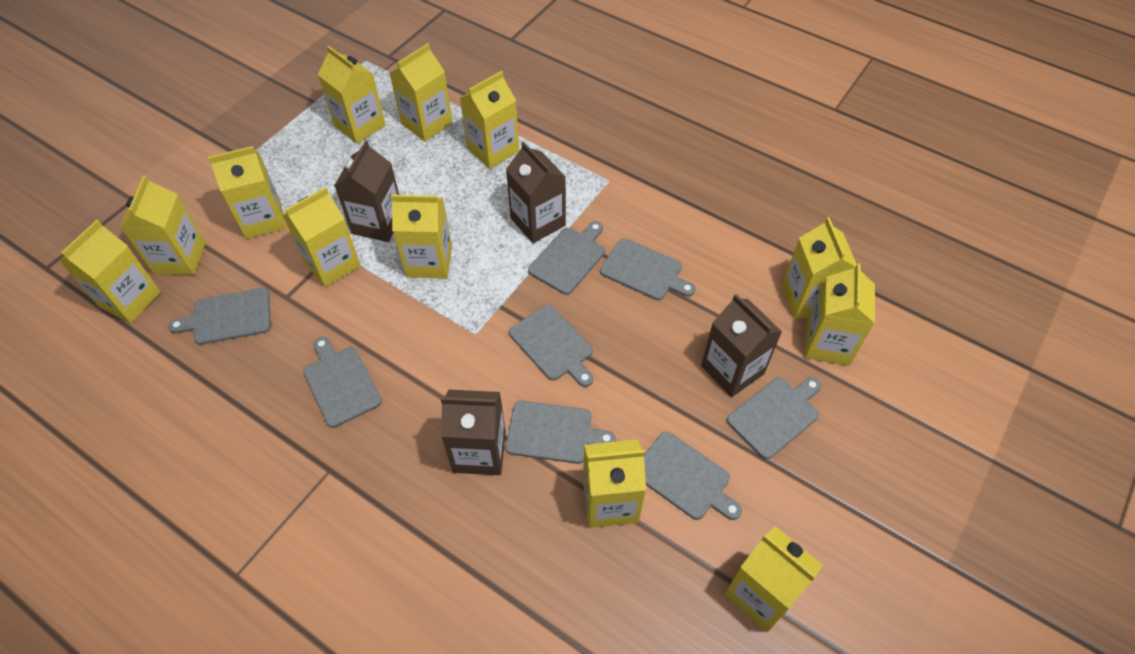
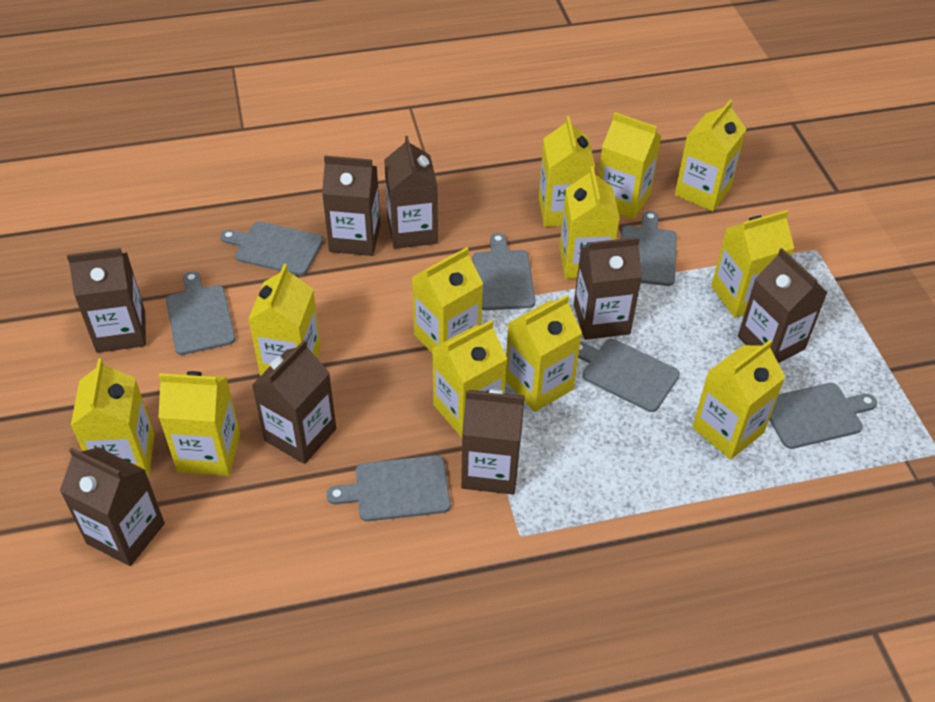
brown carton: 4 -> 8
grey cutting board: 8 -> 7

